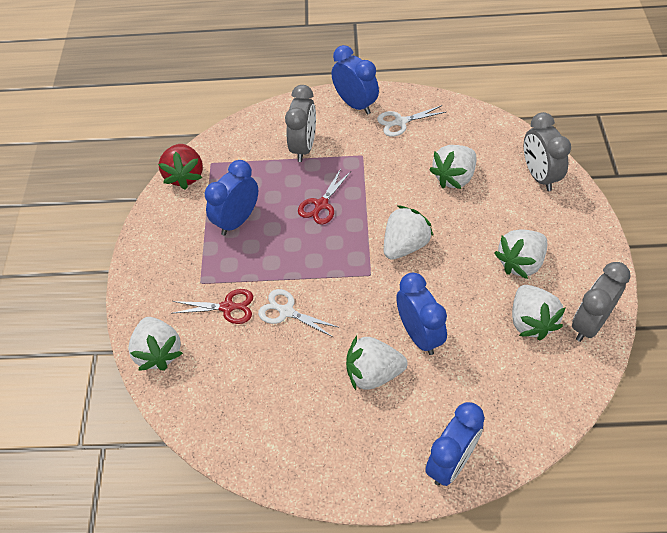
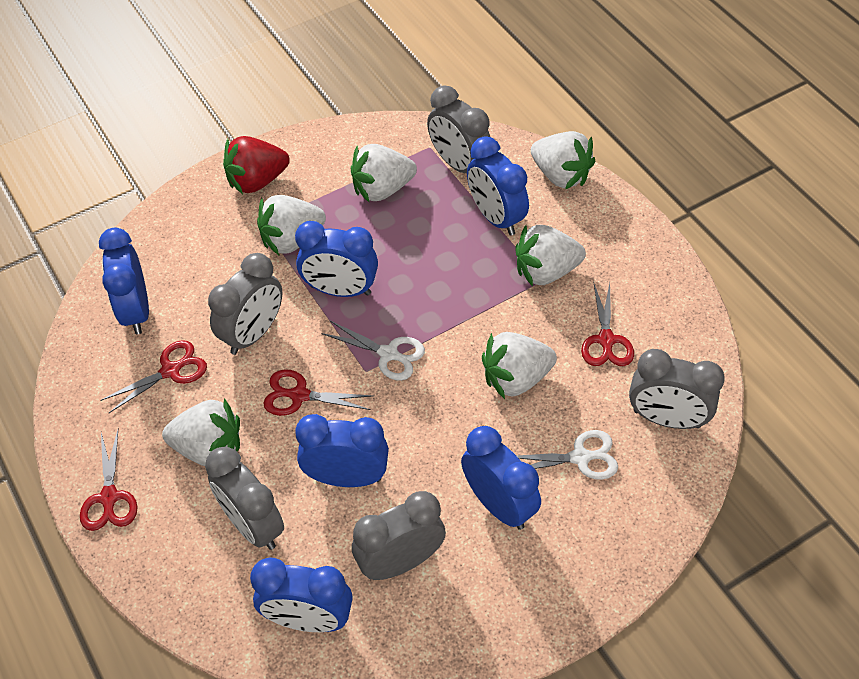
blue clock: 4 -> 6
grey clock: 3 -> 5
red scissors: 2 -> 4

